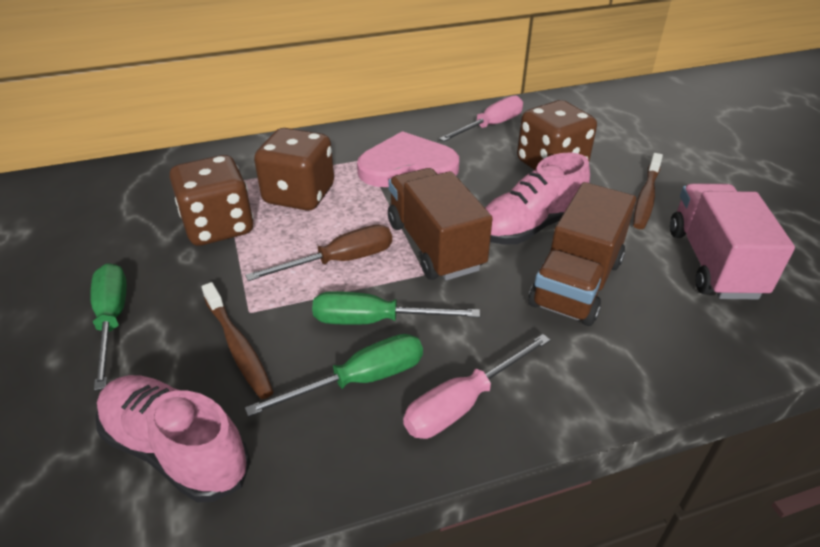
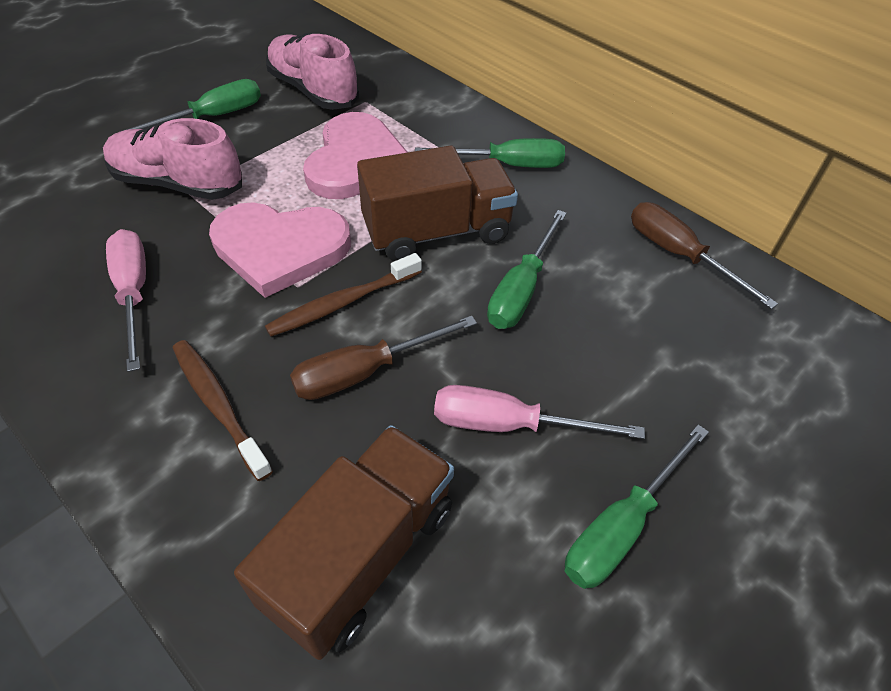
brown dice: 3 -> 0
brown screwdriver: 1 -> 2
green screwdriver: 3 -> 4
pink heart: 1 -> 2
pink truck: 1 -> 0

